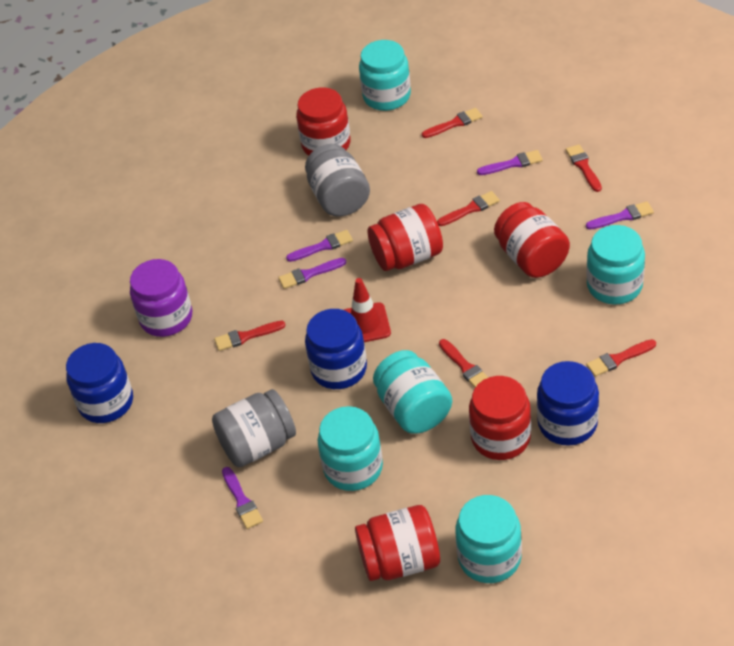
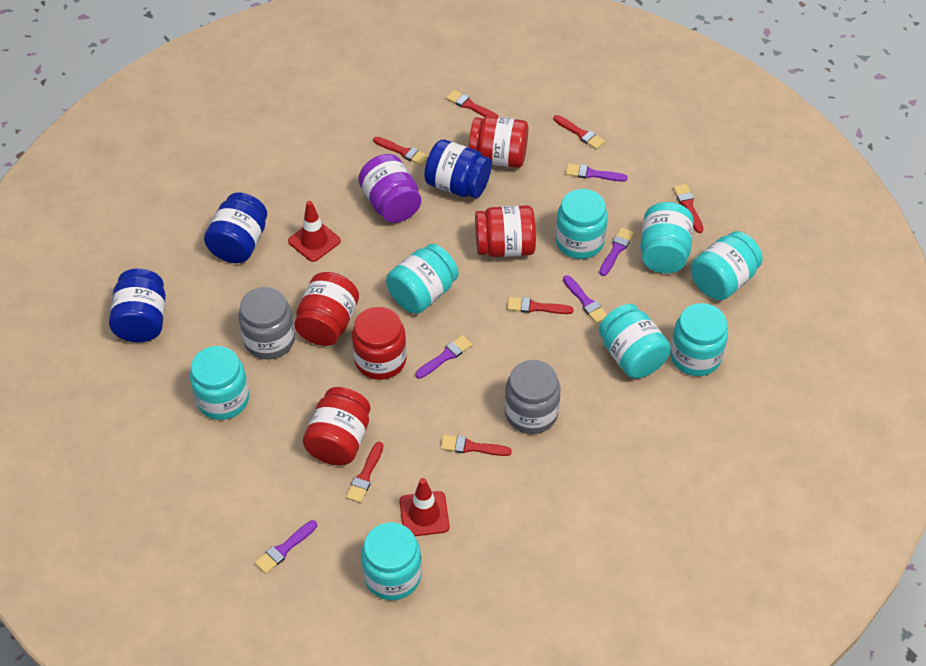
red brush: 6 -> 7
red traffic cone: 1 -> 2
turquoise jar: 5 -> 8

